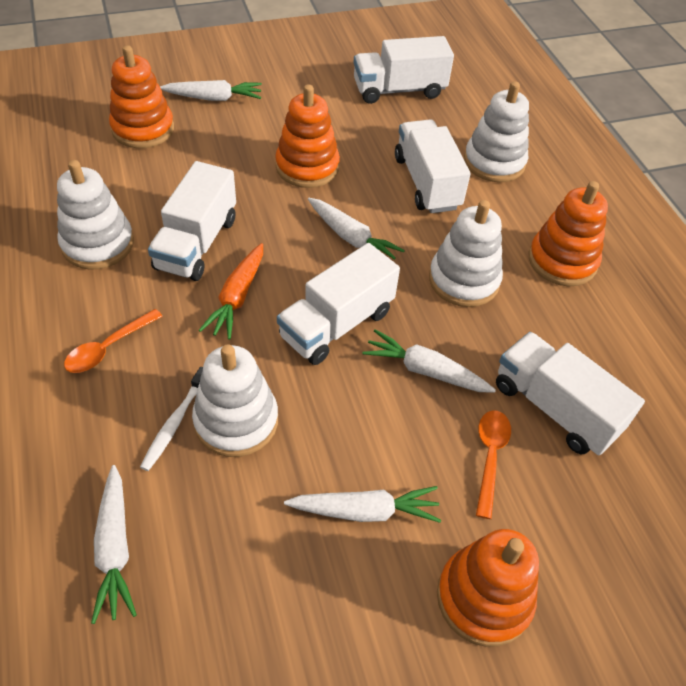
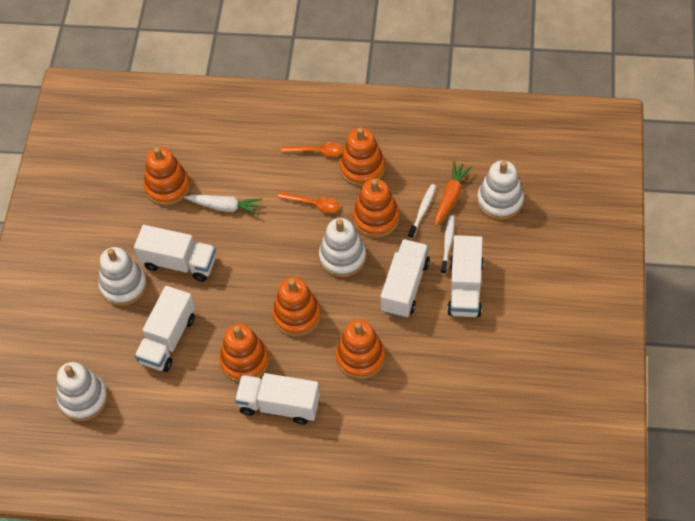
orange stacking toy: 4 -> 6
white carrot: 5 -> 1
white toothbrush: 1 -> 2

